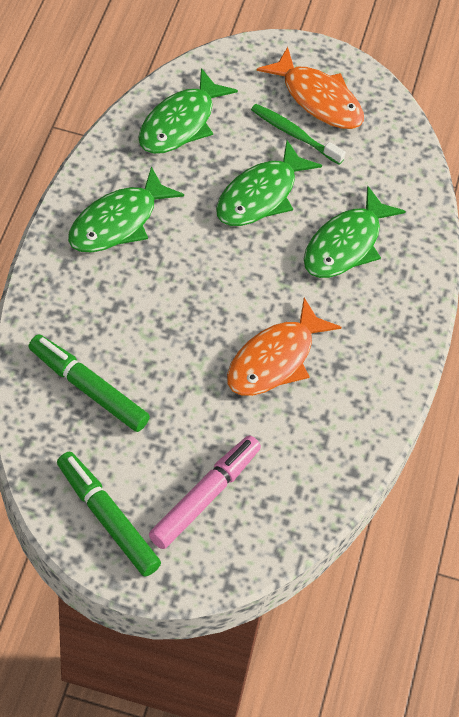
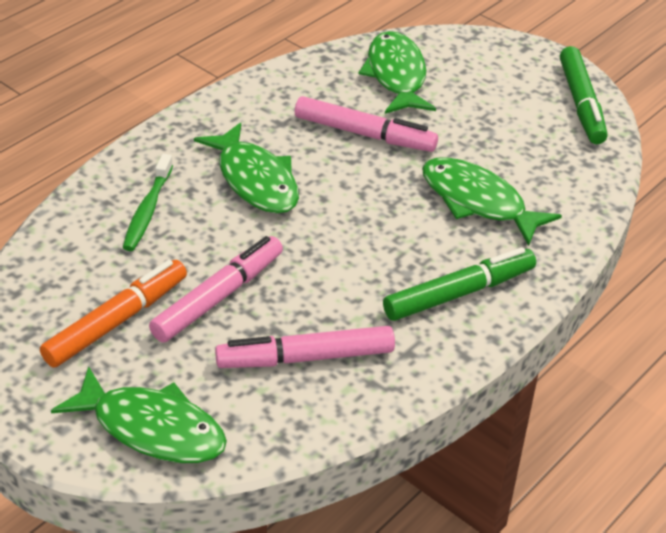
orange fish: 2 -> 0
orange marker: 0 -> 1
pink marker: 1 -> 3

